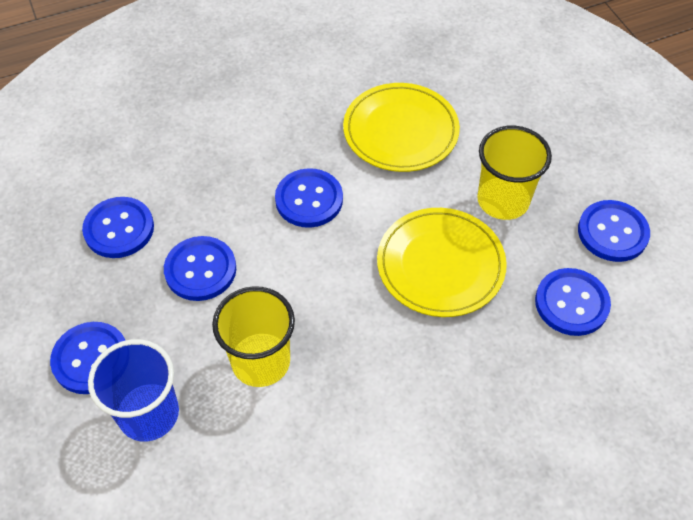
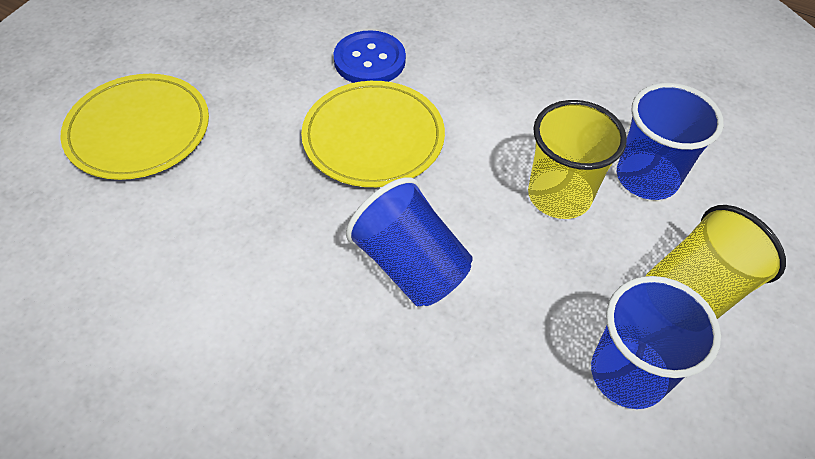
blue button: 6 -> 1
blue cup: 1 -> 3

